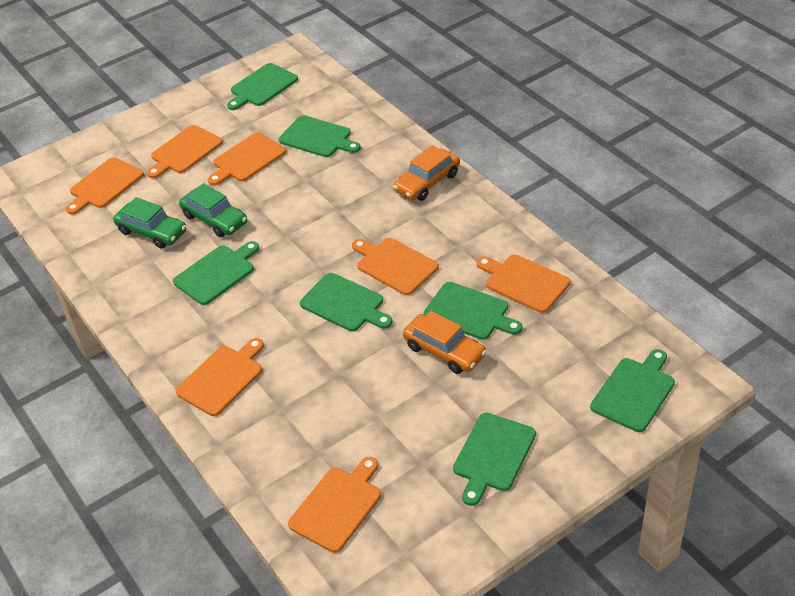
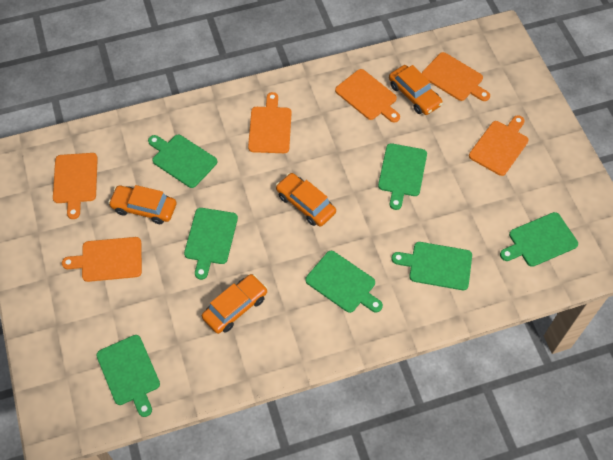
green car: 2 -> 0
orange car: 2 -> 4
orange cutting board: 7 -> 6

